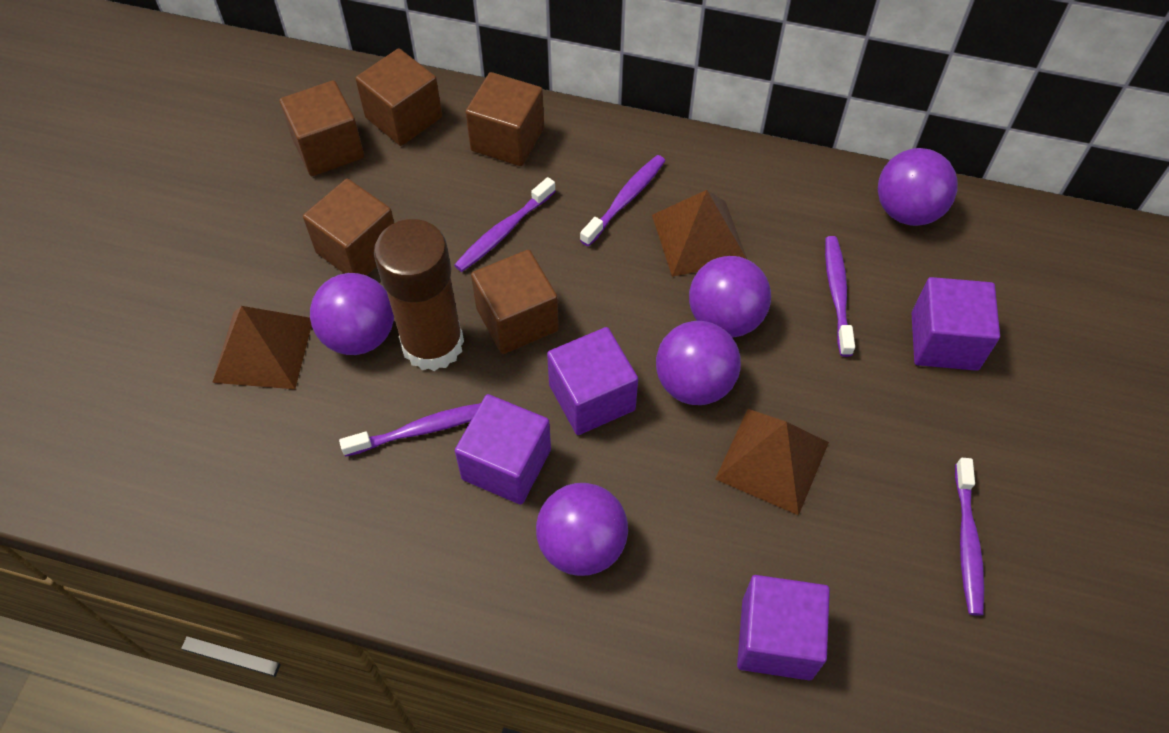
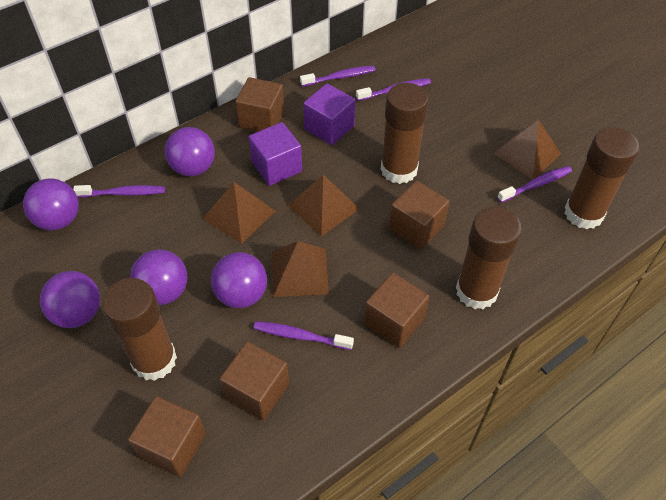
brown glue stick: 1 -> 4
brown pyramid: 3 -> 4
purple cube: 4 -> 2

